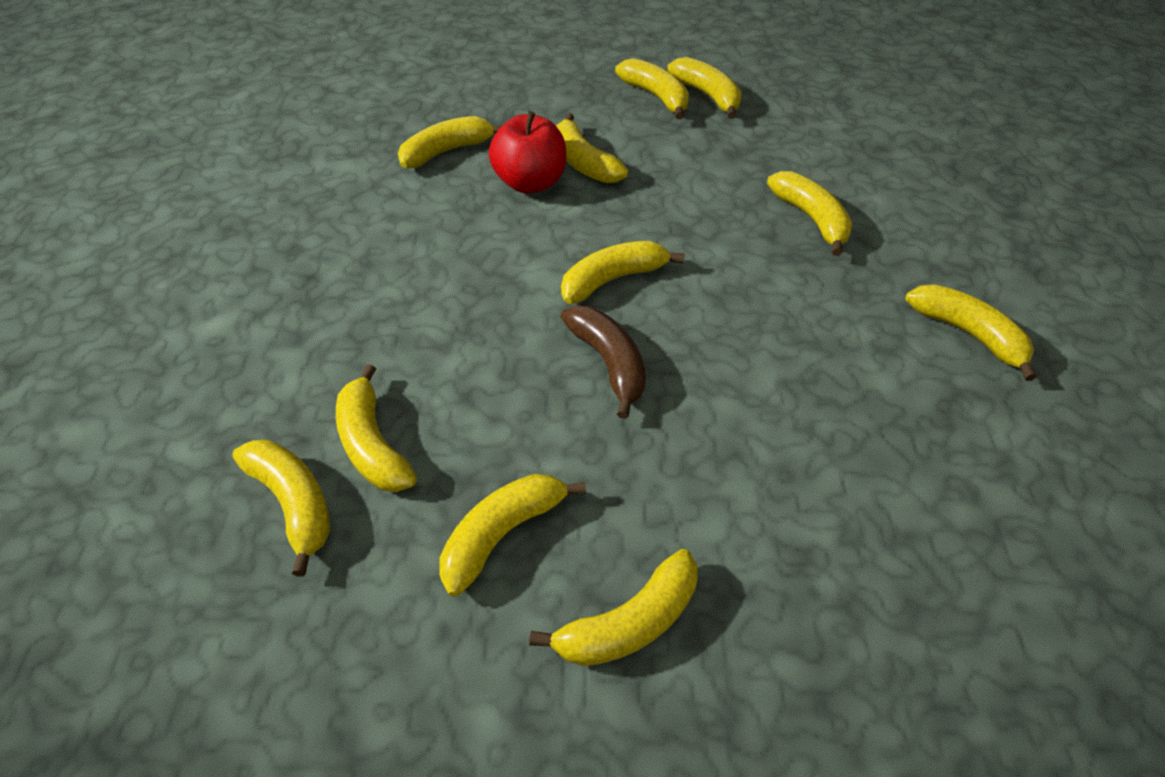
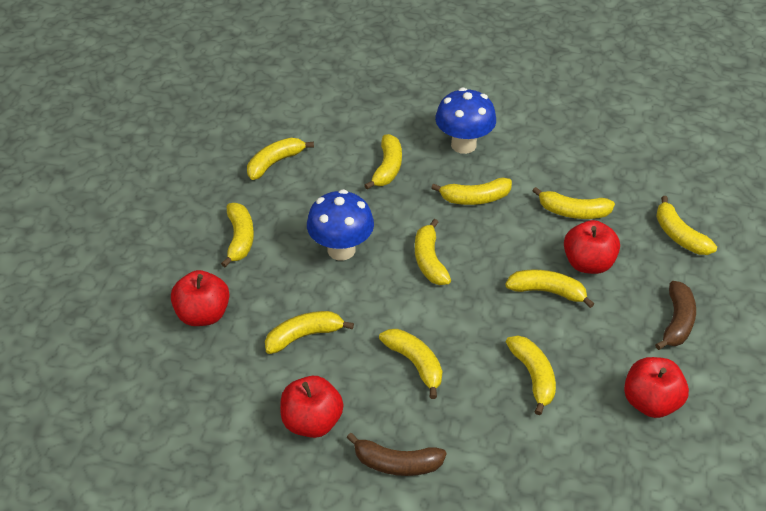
blue mushroom: 0 -> 2
brown banana: 1 -> 2
red apple: 1 -> 4

